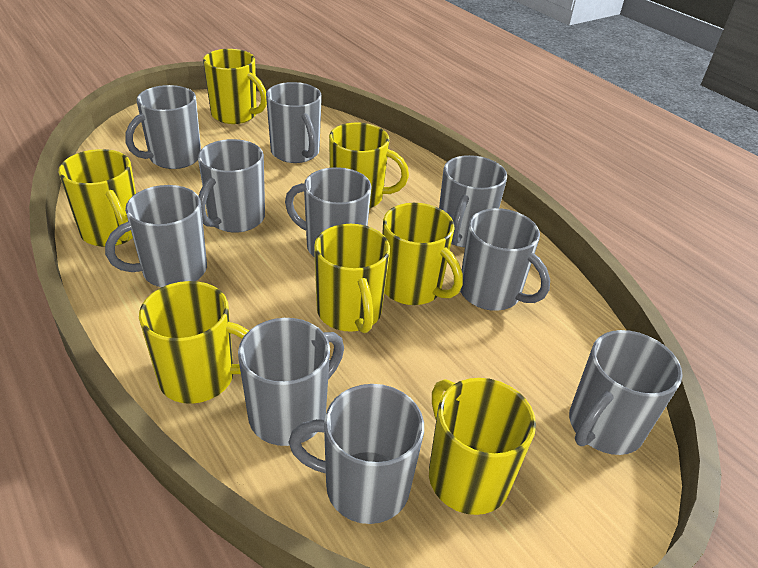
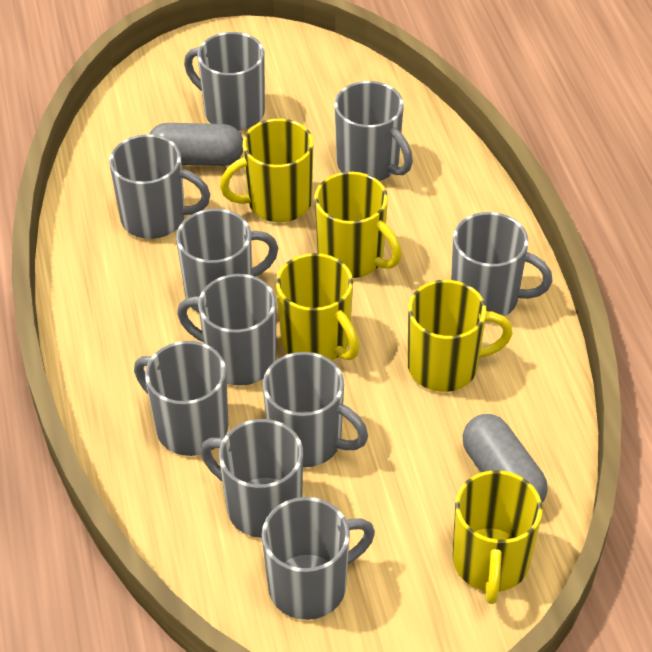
grey capsule: 0 -> 2
yellow mug: 7 -> 5

